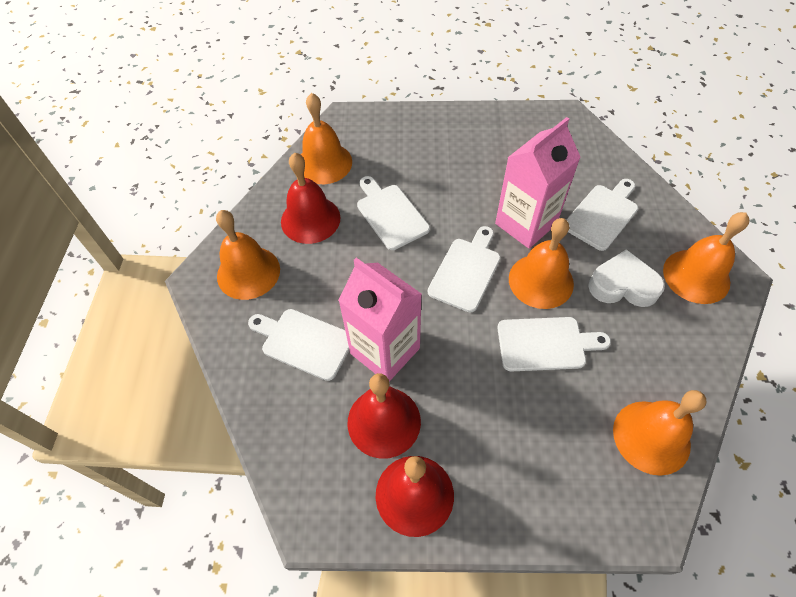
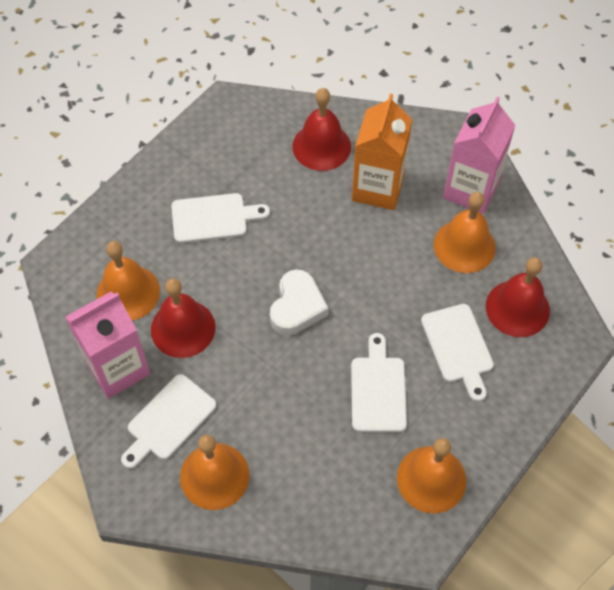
orange bell: 5 -> 4
orange carton: 0 -> 1
white cutting board: 5 -> 4

